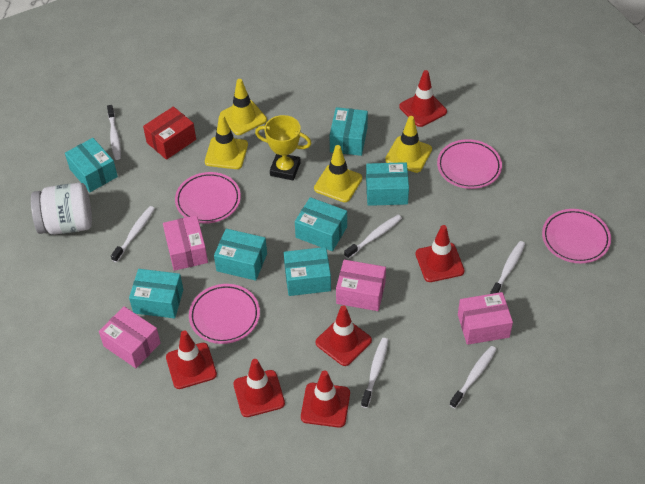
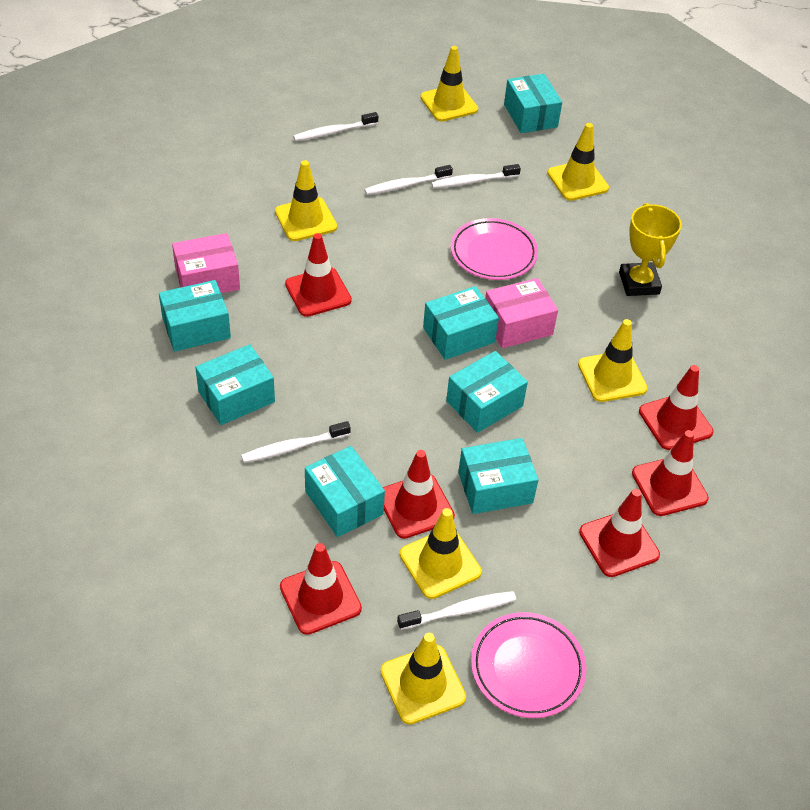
pink box: 4 -> 2
pink plate: 4 -> 2
red box: 1 -> 0
white jar: 1 -> 0
white toothbrush: 6 -> 5
yellow traffic cone: 4 -> 6

